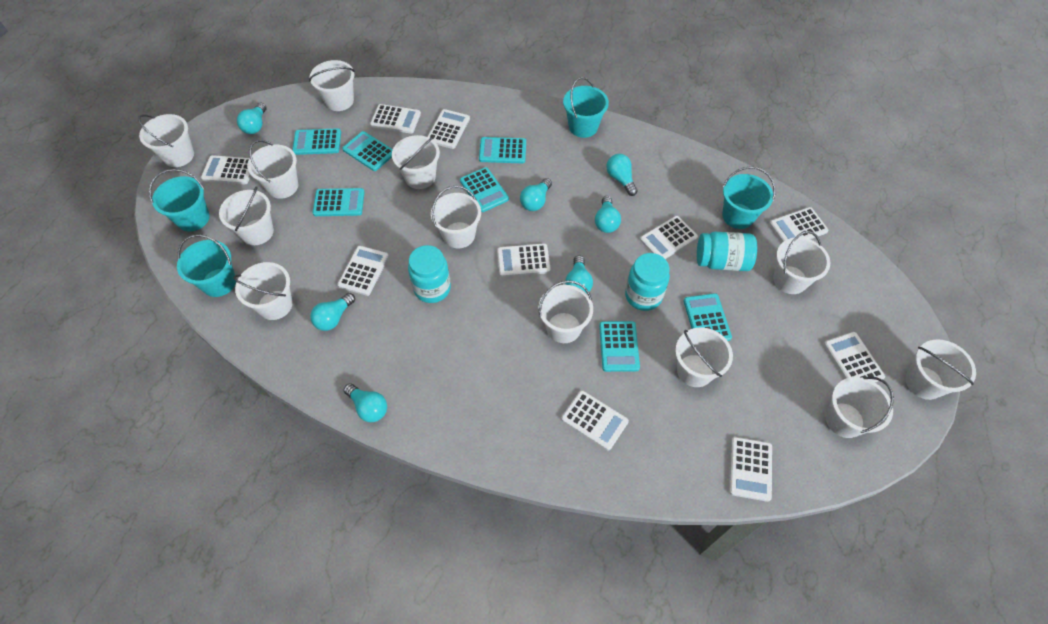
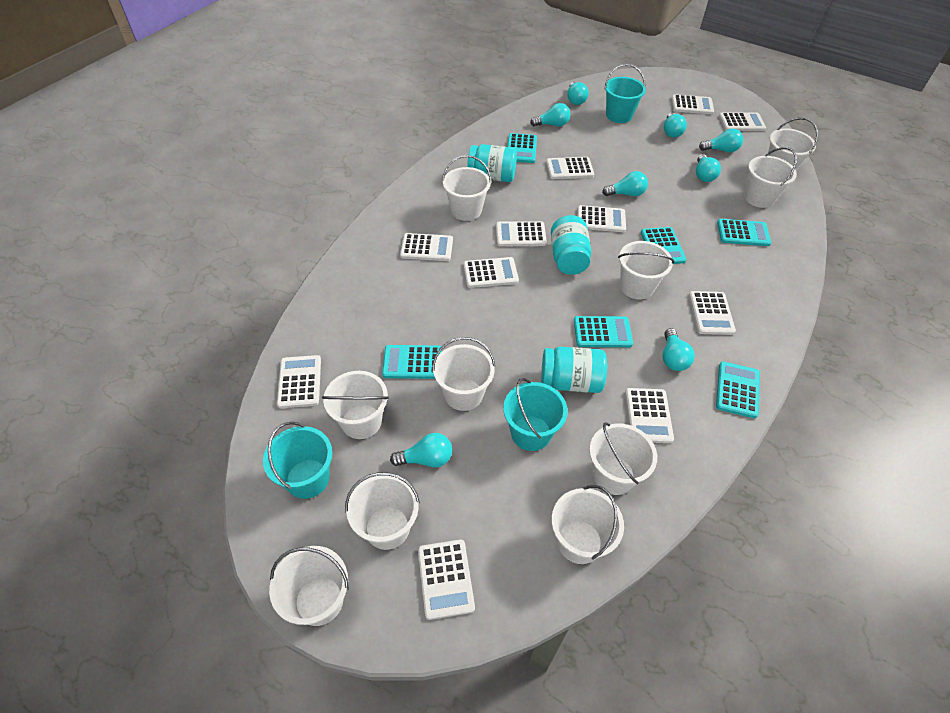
turquoise bucket: 4 -> 3
turquoise calculator: 7 -> 6
turquoise light bulb: 7 -> 8
white bucket: 12 -> 10
white calculator: 10 -> 11

